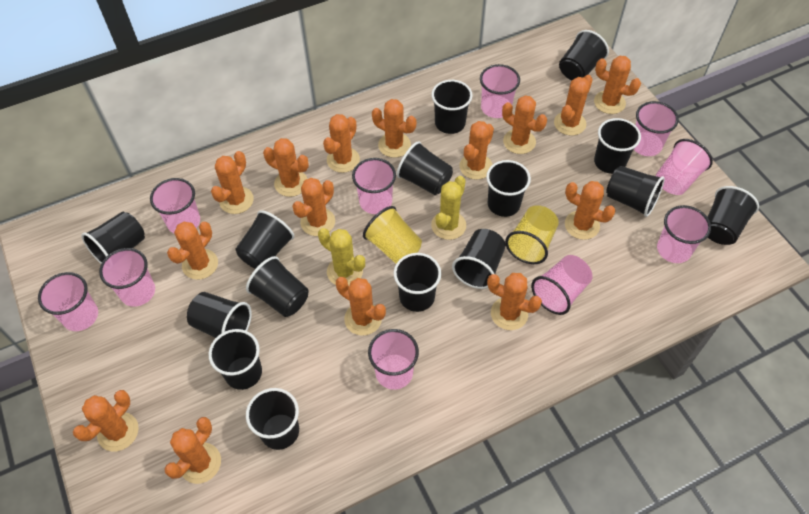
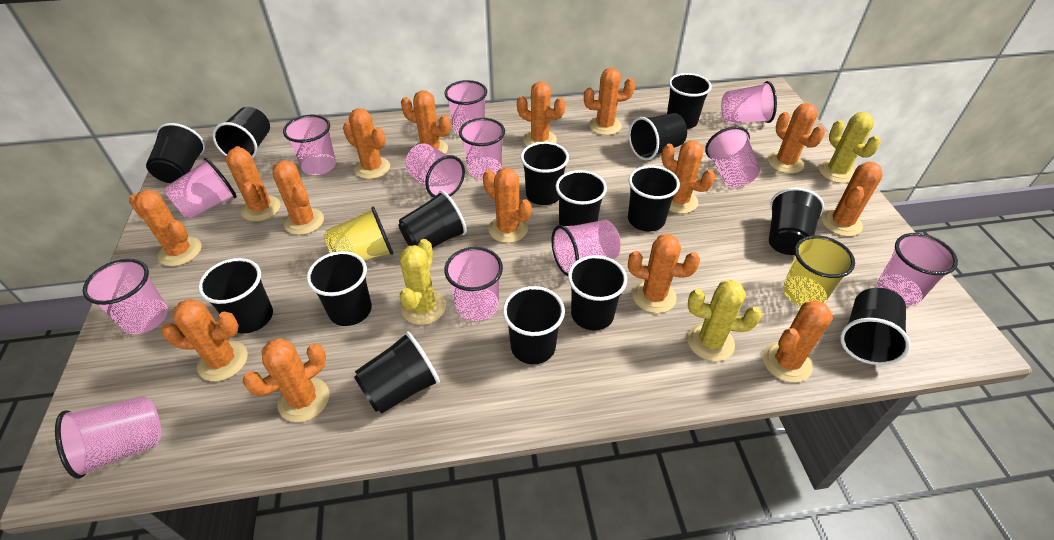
pink cup: 10 -> 12
yellow cactus: 2 -> 3

